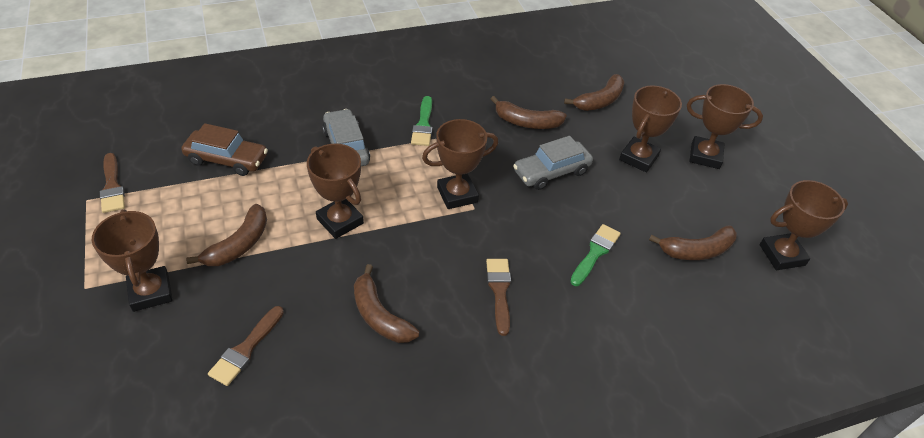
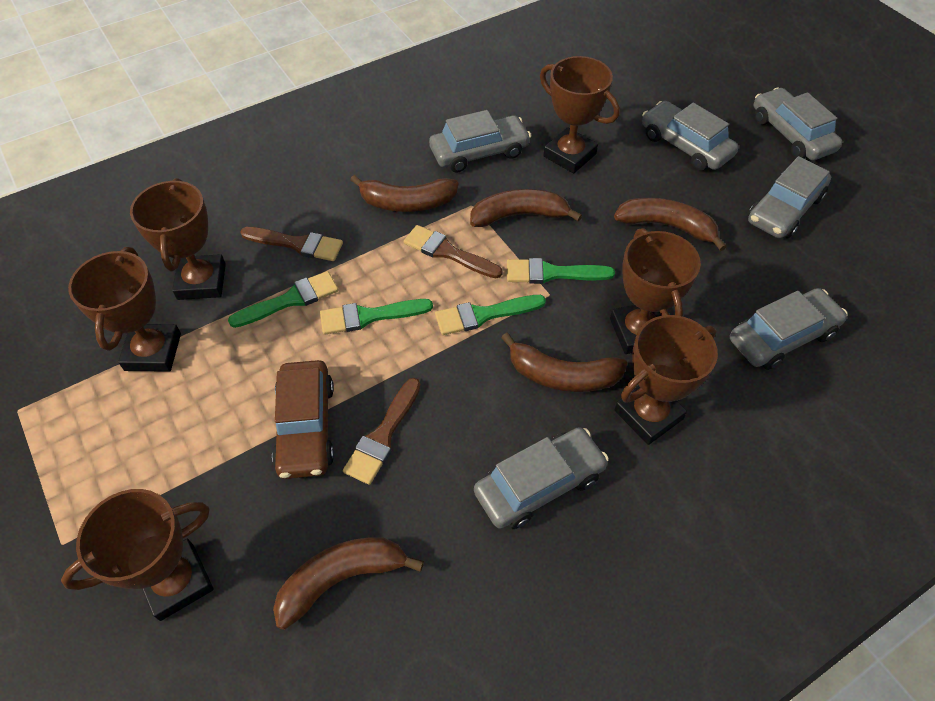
green brush: 2 -> 4
grey car: 2 -> 6

